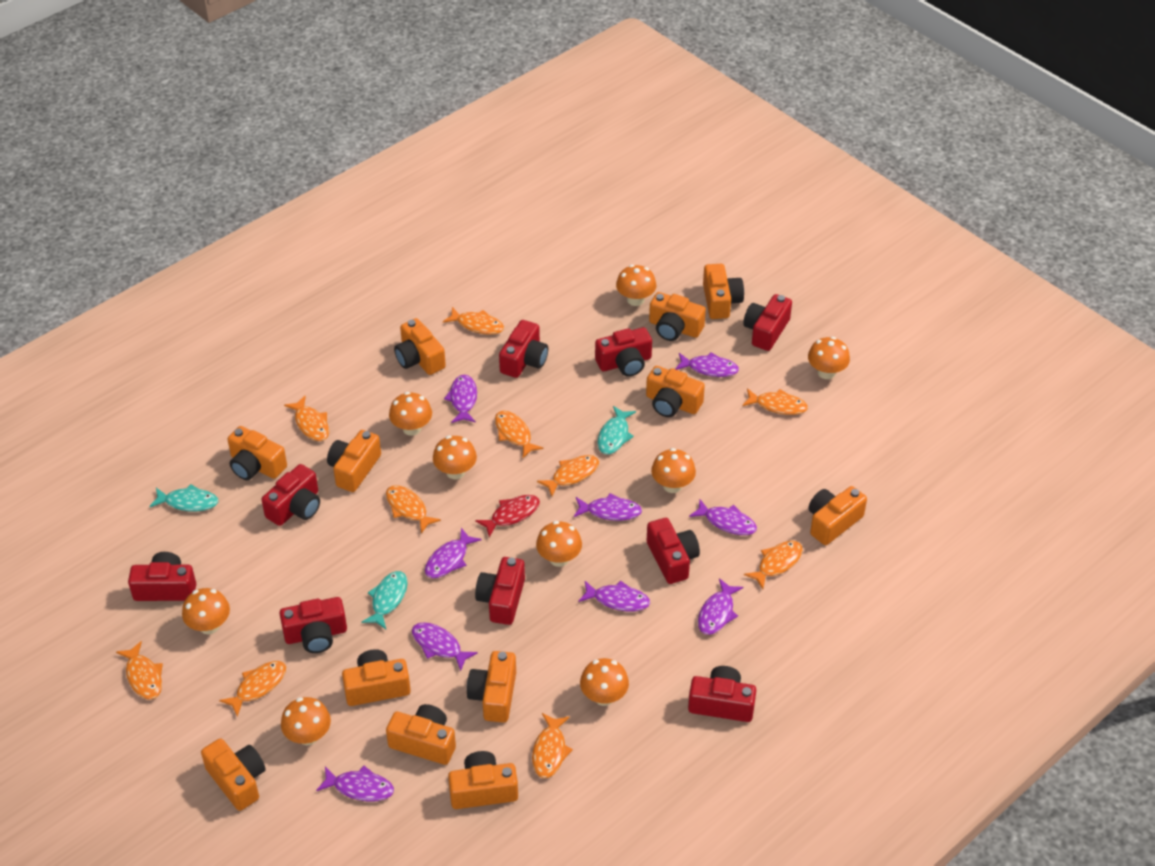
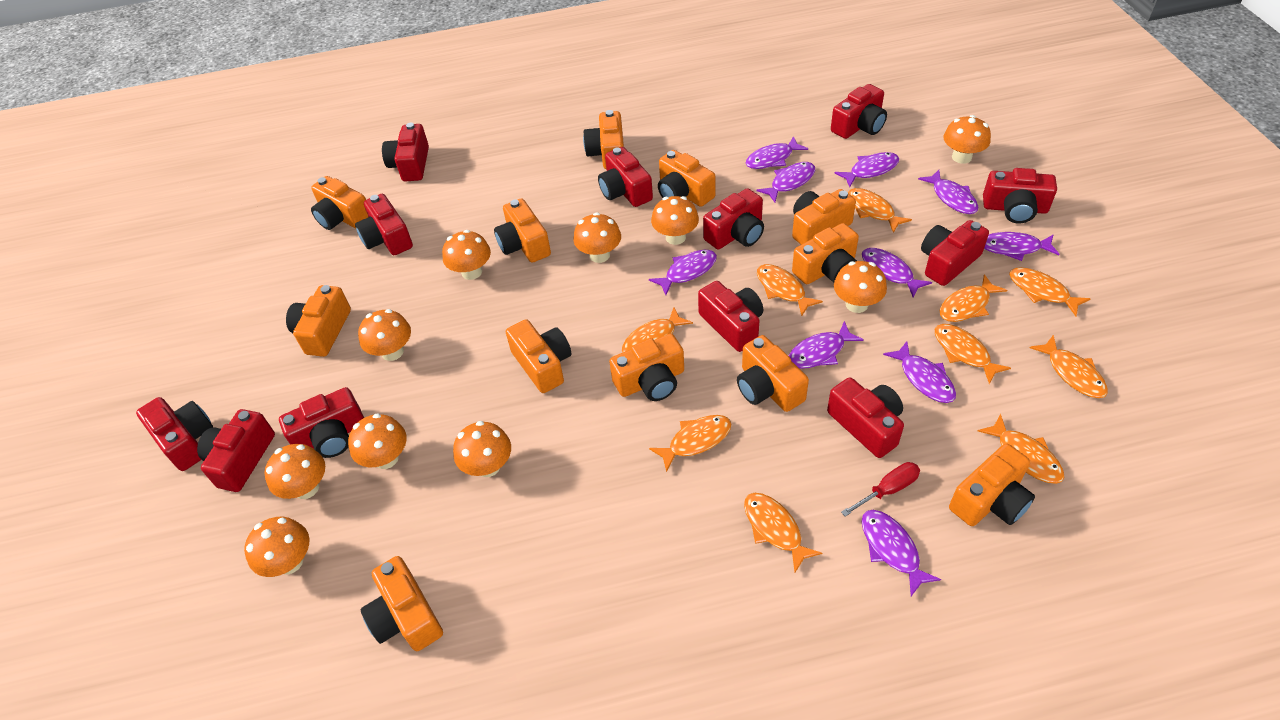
orange mushroom: 9 -> 10
purple fish: 9 -> 10
red camera: 9 -> 12
red fish: 1 -> 0
red screwdriver: 0 -> 1
turquoise fish: 3 -> 0

